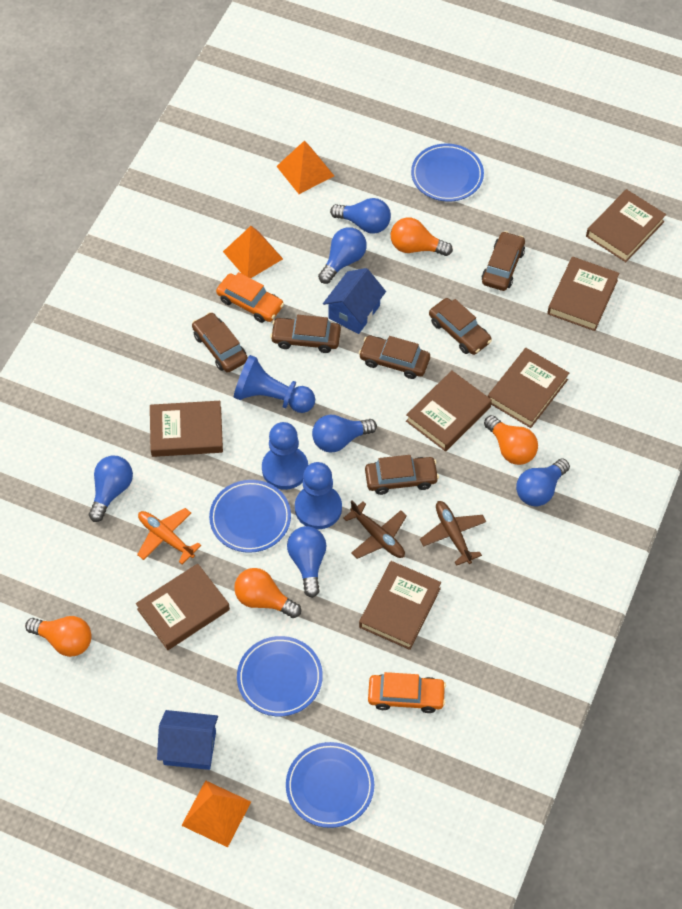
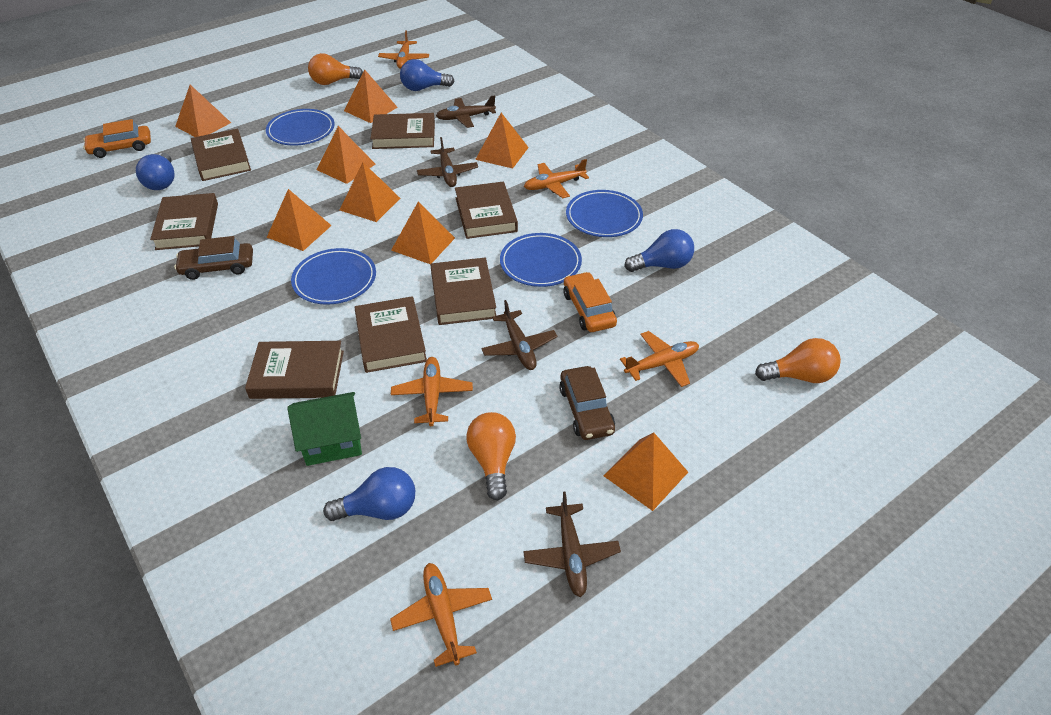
blue house: 2 -> 0
blue light bulb: 6 -> 4
blue pawn: 3 -> 0
brown car: 6 -> 2
brown plane: 2 -> 4
green house: 0 -> 1
orange light bulb: 4 -> 3
orange plane: 1 -> 5
orange pyramid: 3 -> 8

